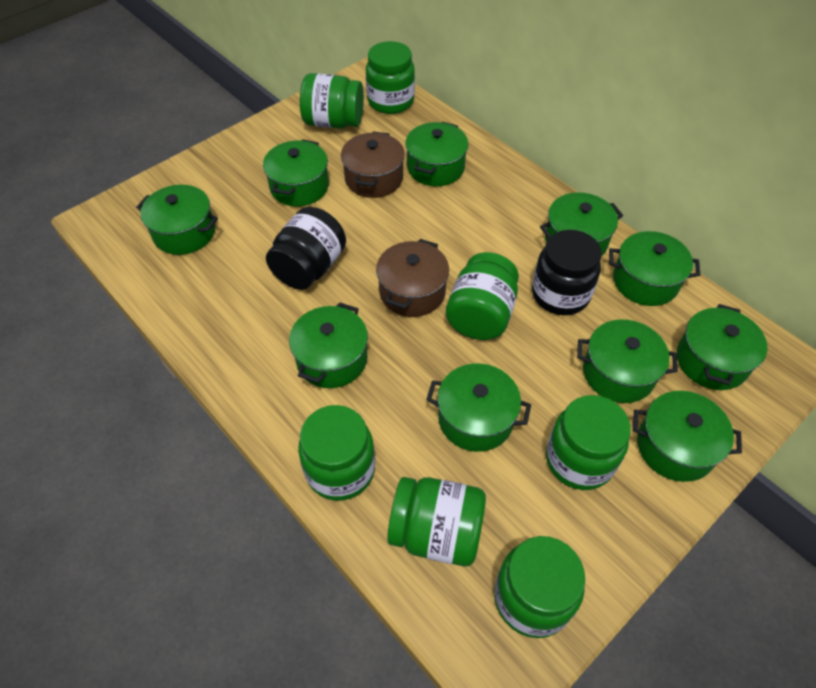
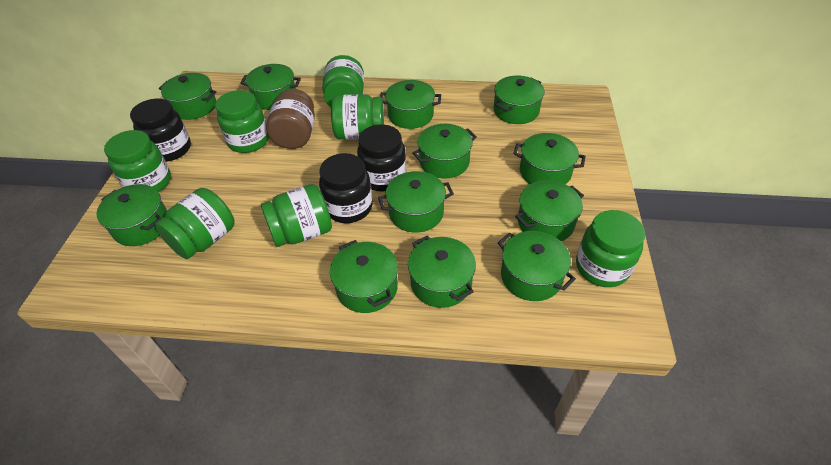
black jar: 2 -> 3
brown jar: 0 -> 1
brown pot: 2 -> 0
green pot: 10 -> 12

